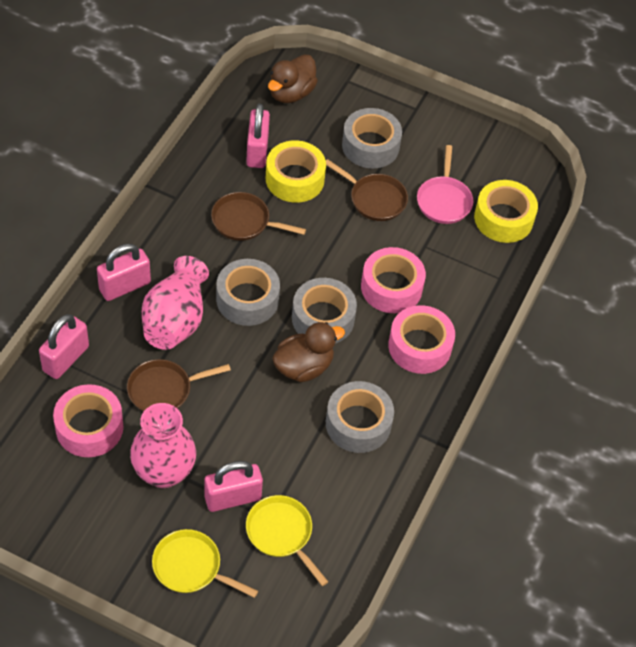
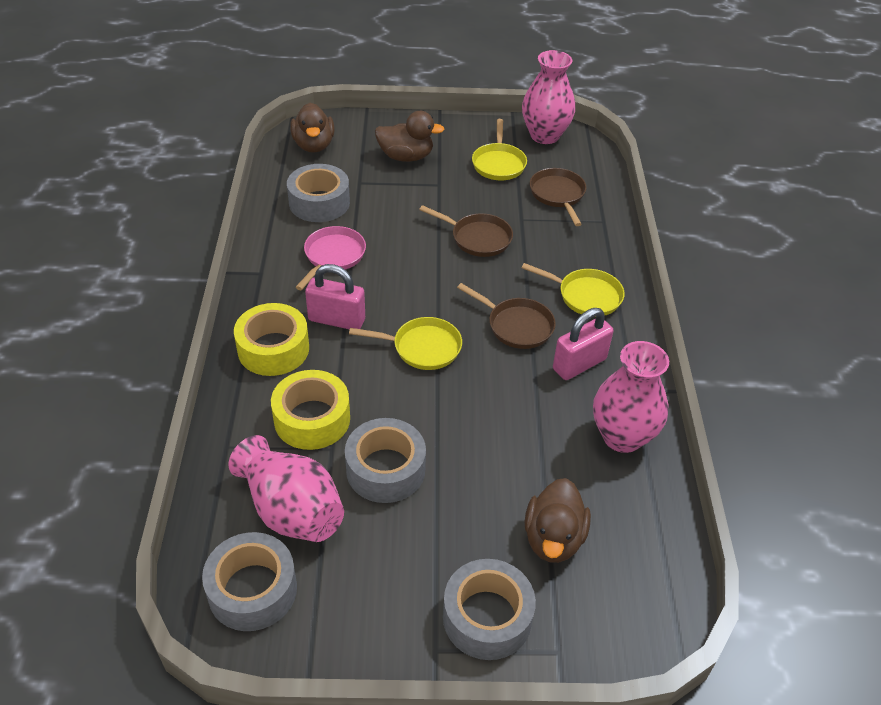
brown duck: 2 -> 3
pink padlock: 4 -> 2
pink tape: 3 -> 0
pink vase: 2 -> 3
yellow pan: 2 -> 3

